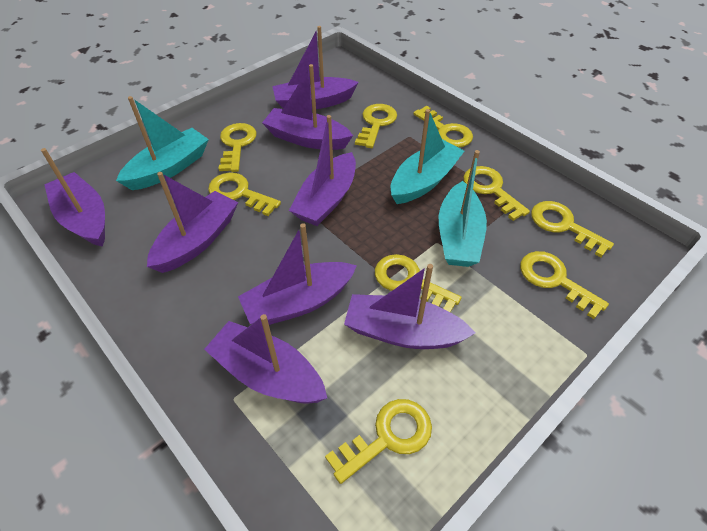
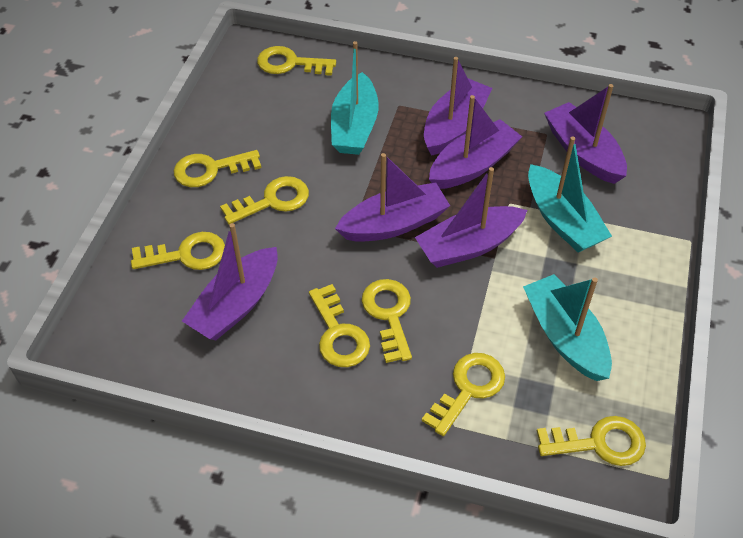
purple boat: 8 -> 6
yellow key: 9 -> 8

